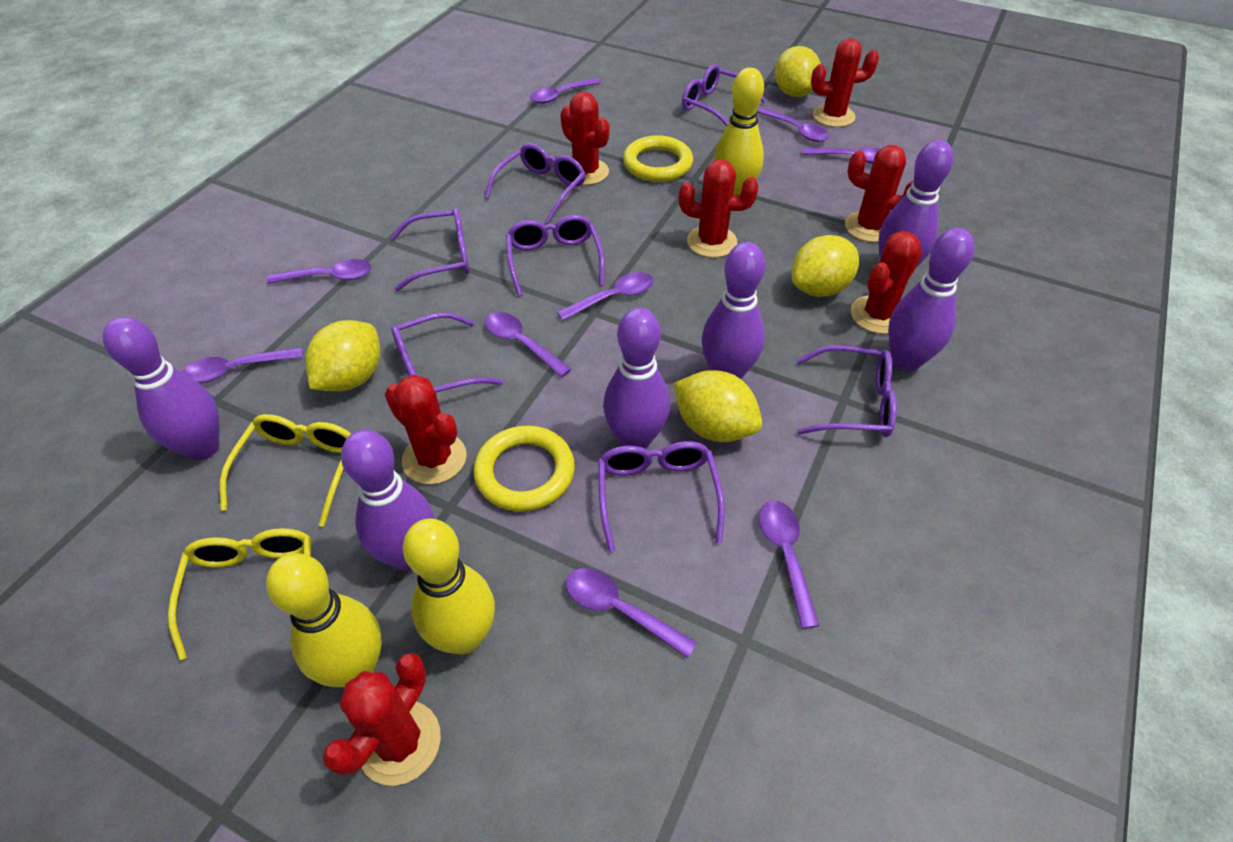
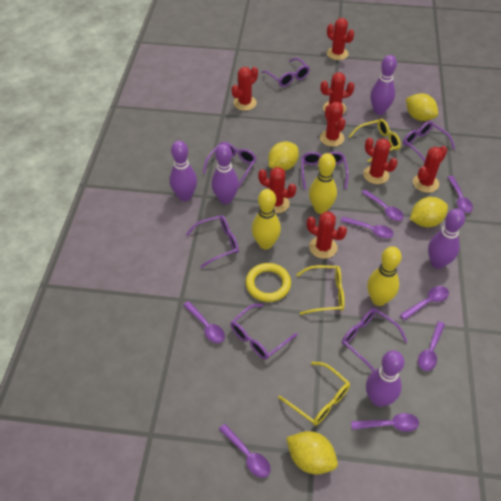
purple bowling pin: 6 -> 5
purple spoon: 9 -> 8
red cactus: 7 -> 8
yellow glasses: 2 -> 3
yellow ring: 2 -> 1

